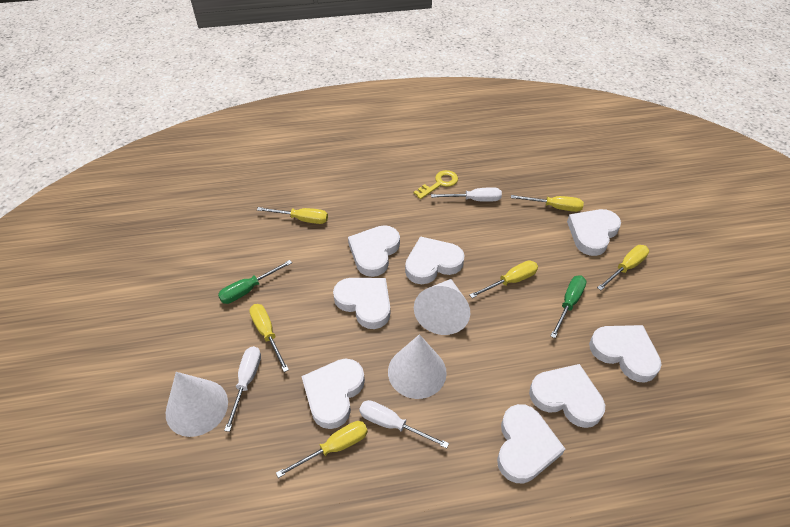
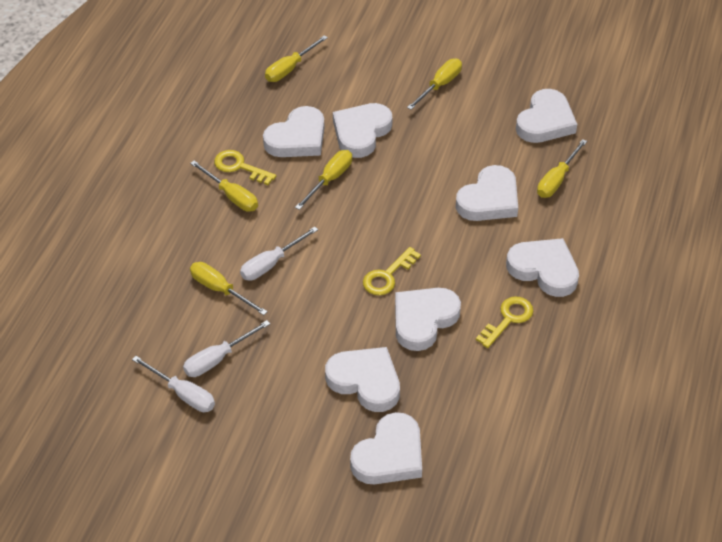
green screwdriver: 2 -> 0
white cone: 3 -> 0
yellow key: 1 -> 3

